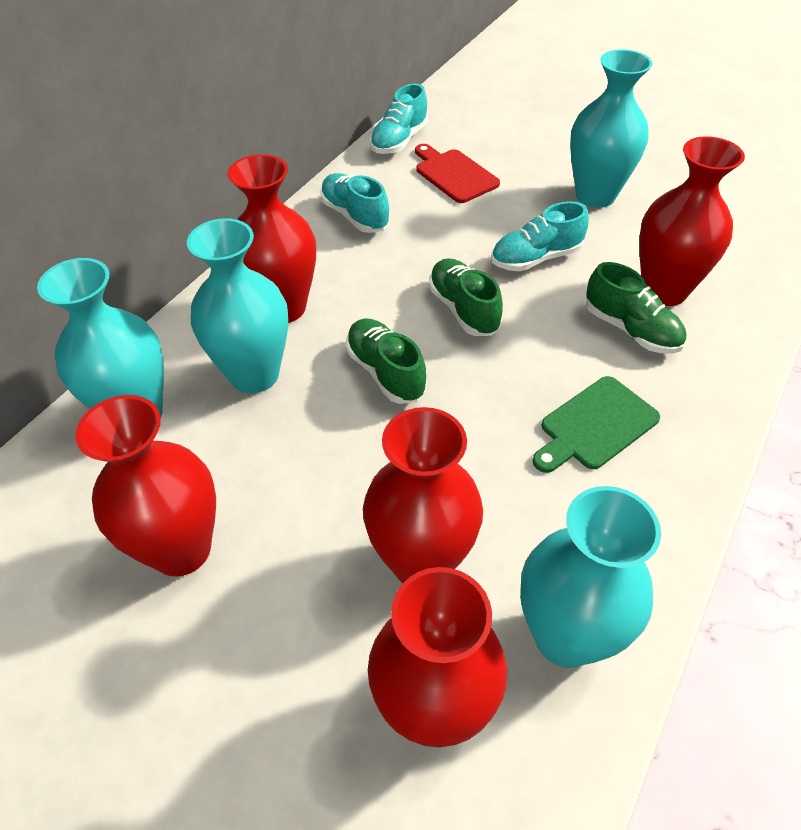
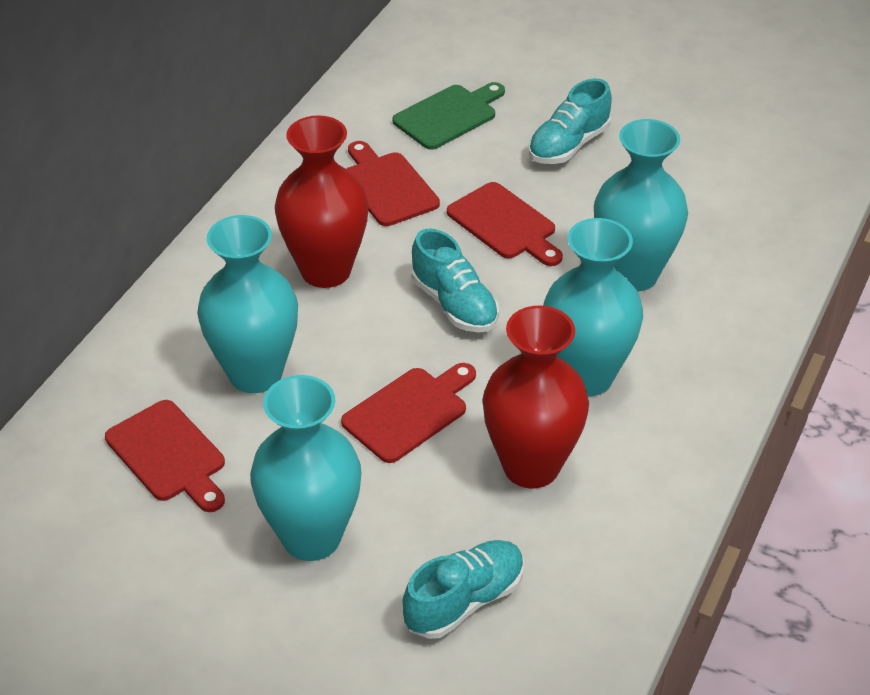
green shoe: 3 -> 0
red cutting board: 1 -> 4
red vase: 5 -> 2

